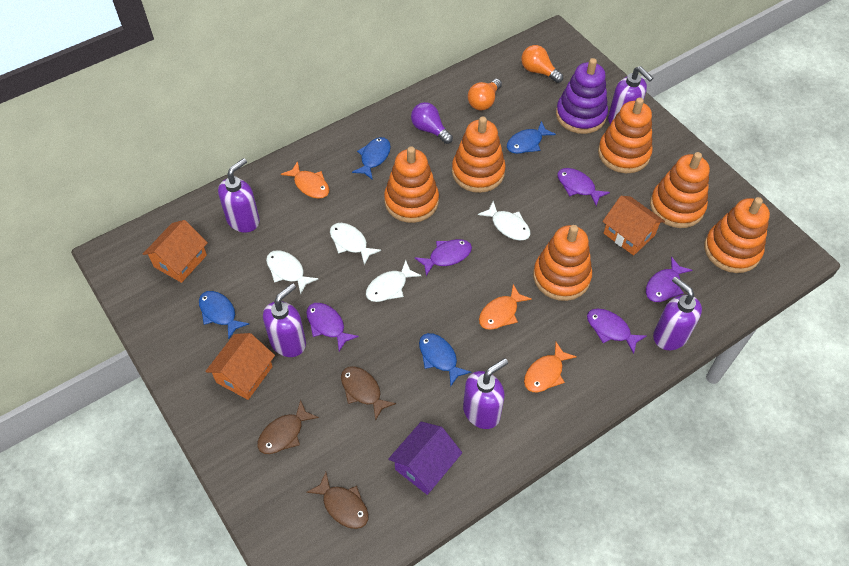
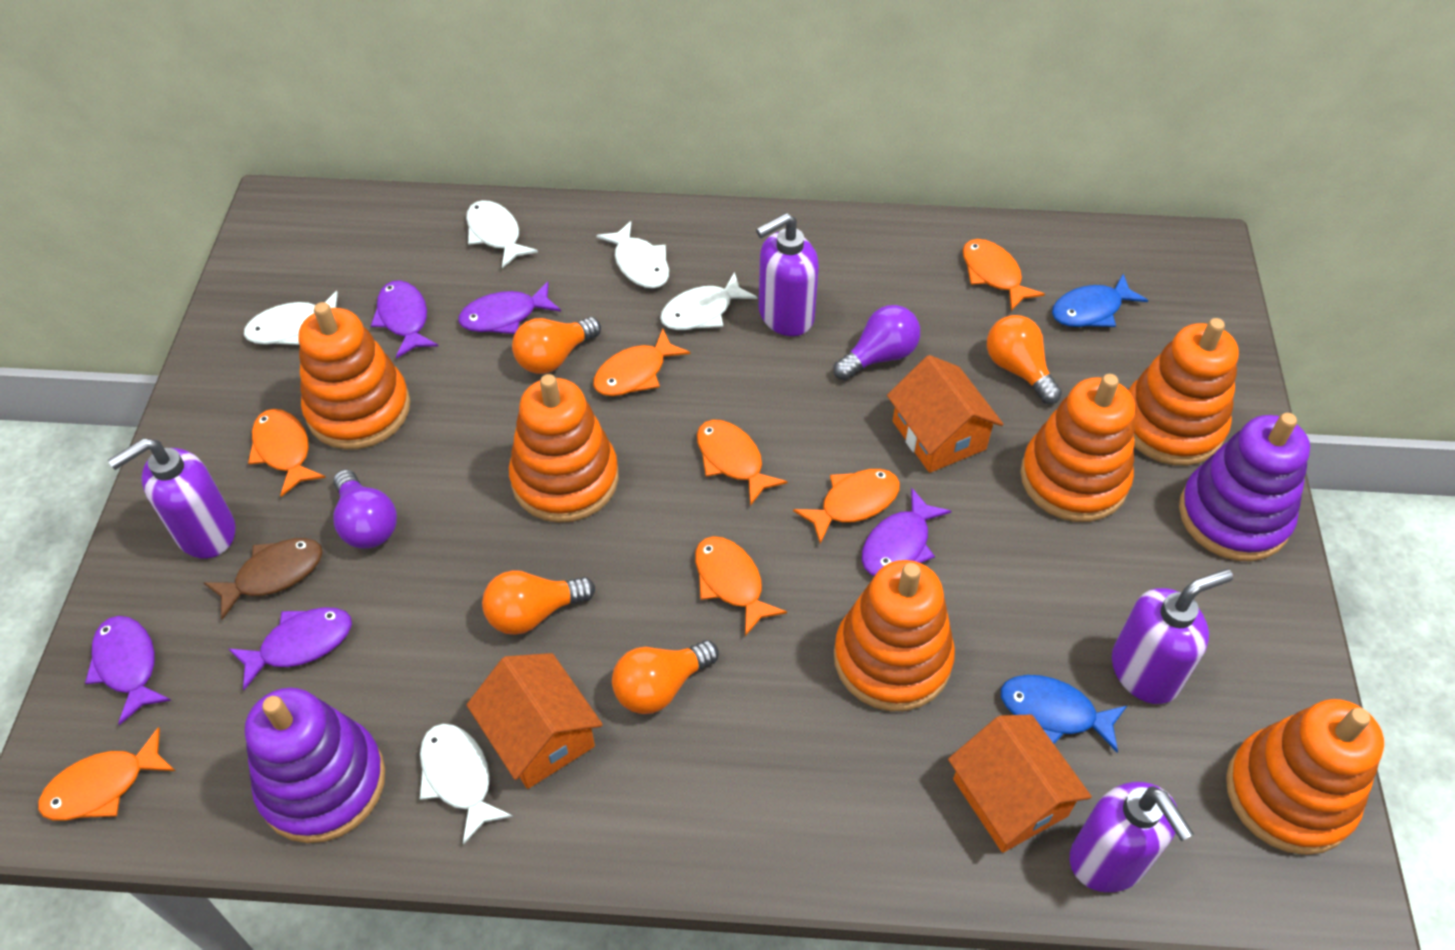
blue fish: 4 -> 2
brown fish: 3 -> 1
orange fish: 3 -> 7
orange light bulb: 2 -> 4
purple house: 1 -> 0
purple light bulb: 1 -> 2
purple soap dispenser: 5 -> 4
purple stacking toy: 1 -> 2
white fish: 4 -> 5

